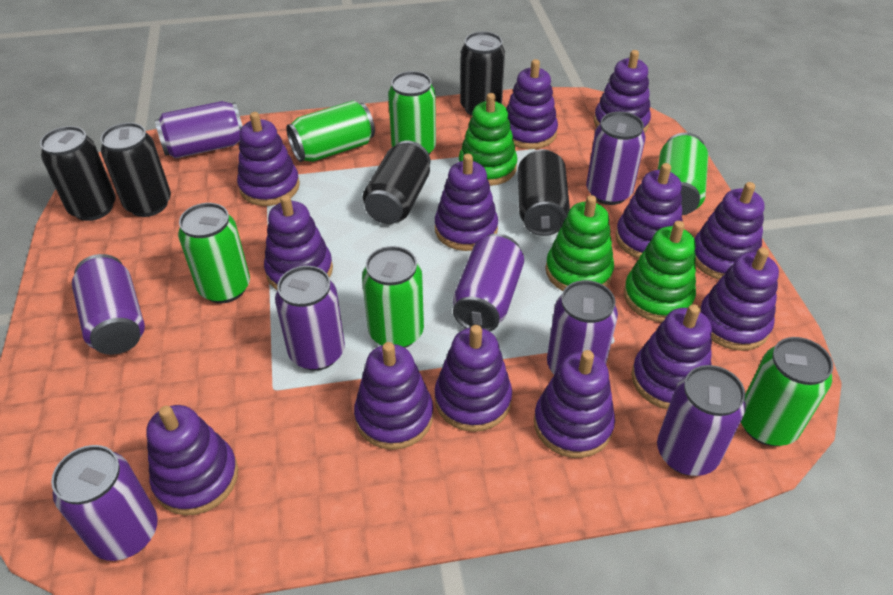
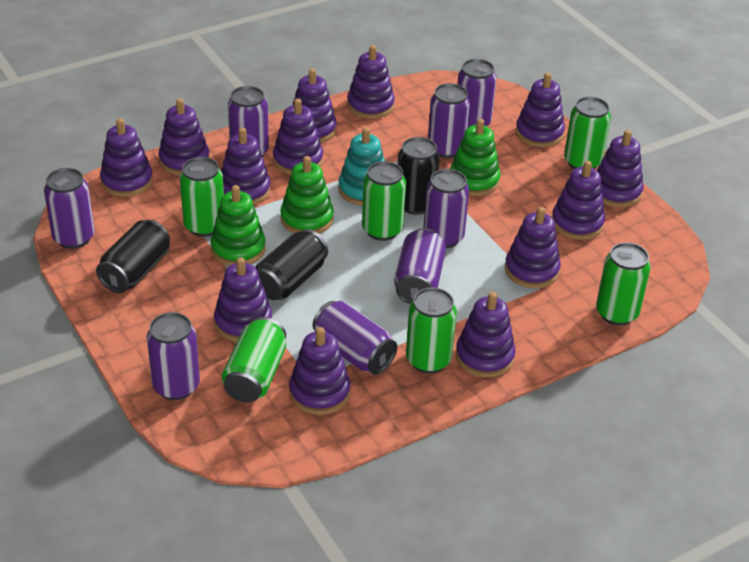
black can: 5 -> 3
turquoise stacking toy: 0 -> 1

